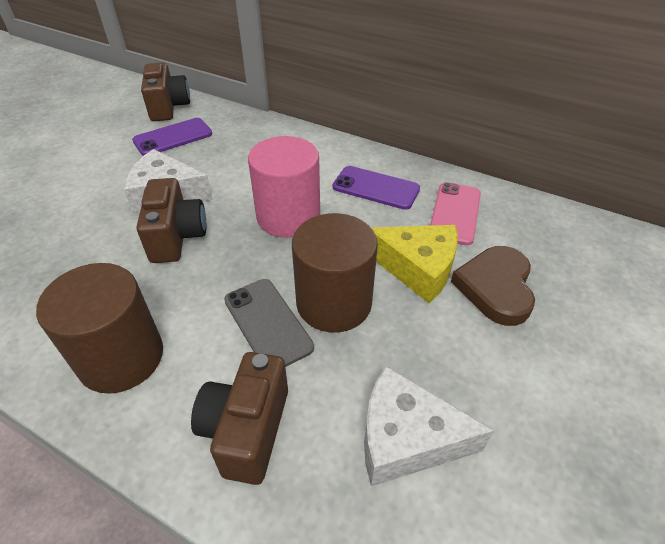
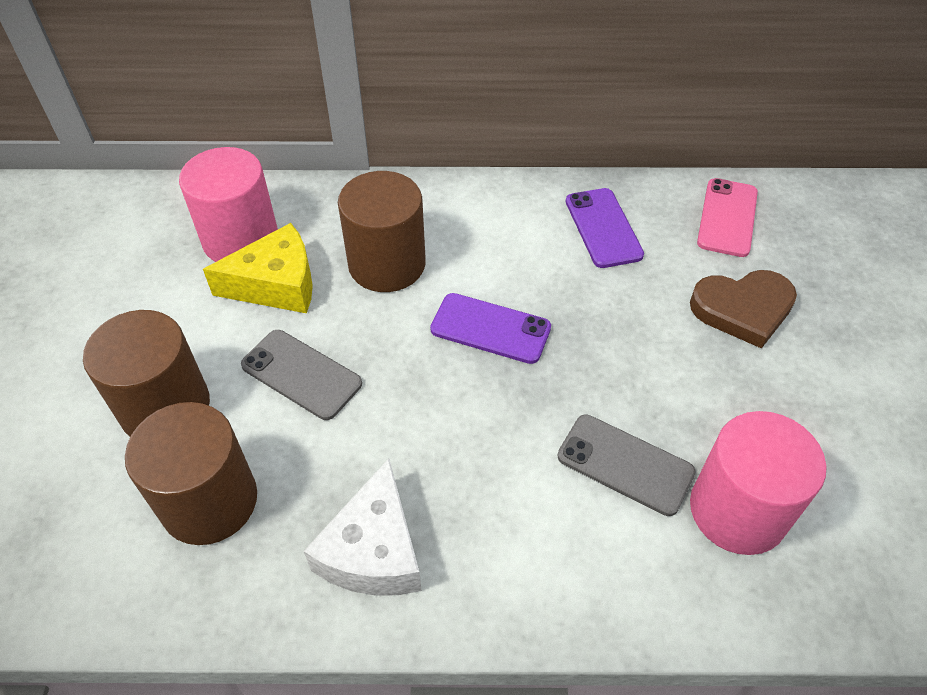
brown camera: 3 -> 0
brown cylinder: 2 -> 3
grey phone: 1 -> 2
pink cylinder: 1 -> 2
white cheese: 2 -> 1

